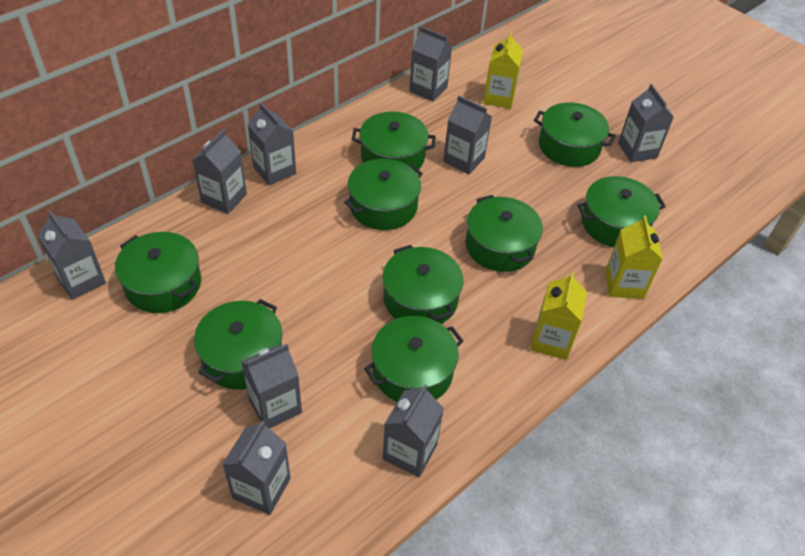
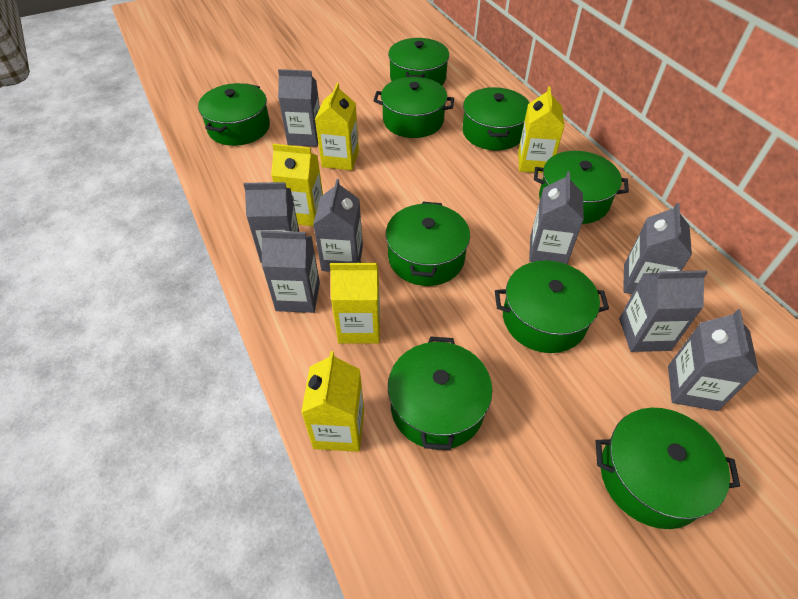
grey carton: 9 -> 8
yellow carton: 3 -> 5

